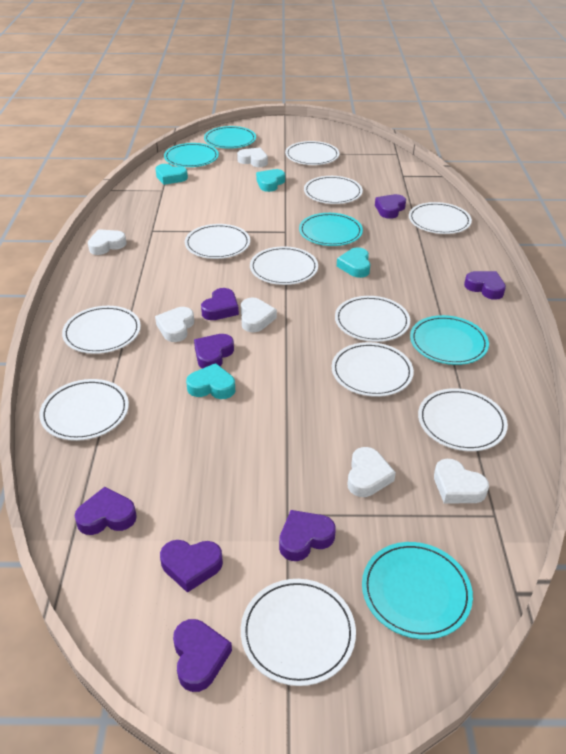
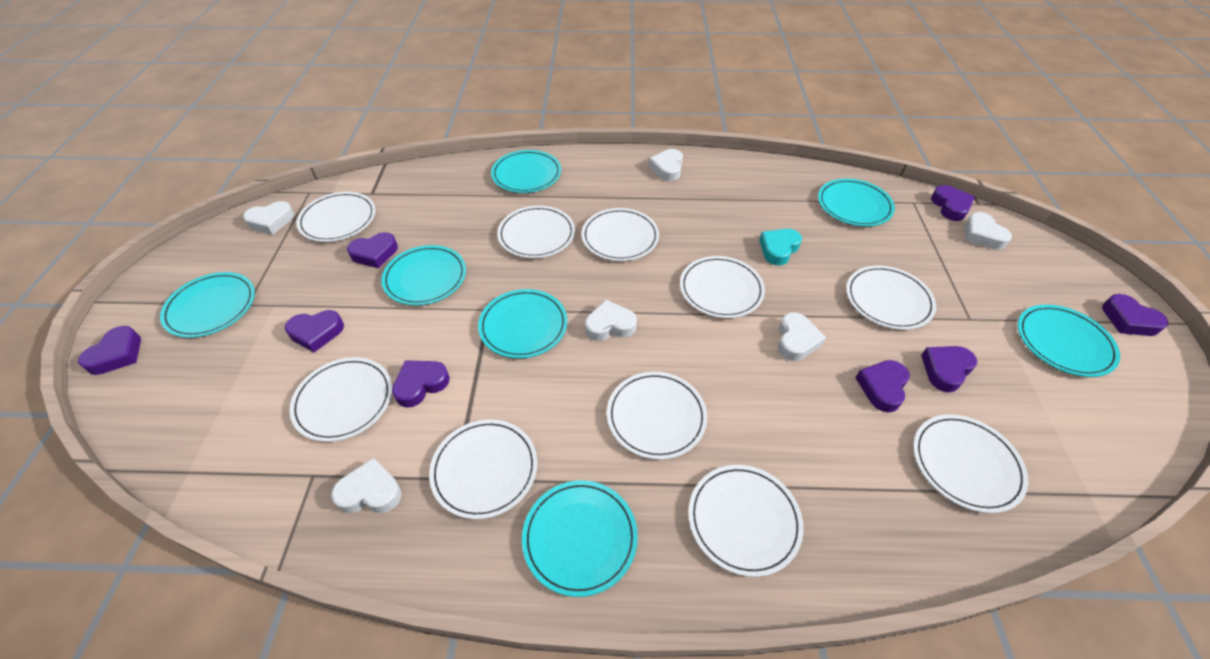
turquoise heart: 4 -> 1
turquoise plate: 5 -> 7
white plate: 11 -> 10

